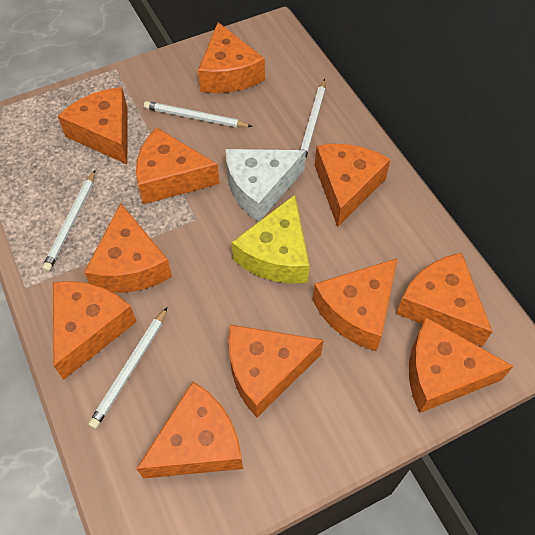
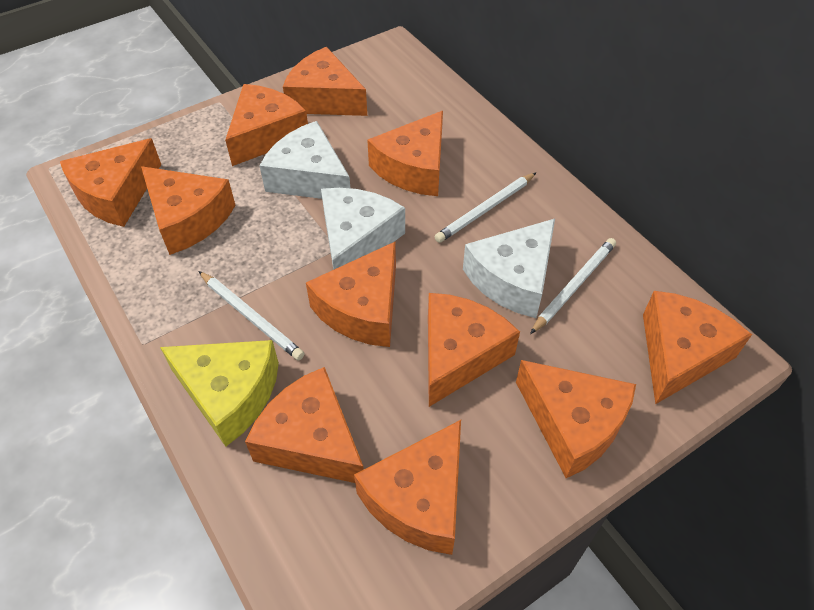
white cheese: 1 -> 3
white pencil: 4 -> 3

